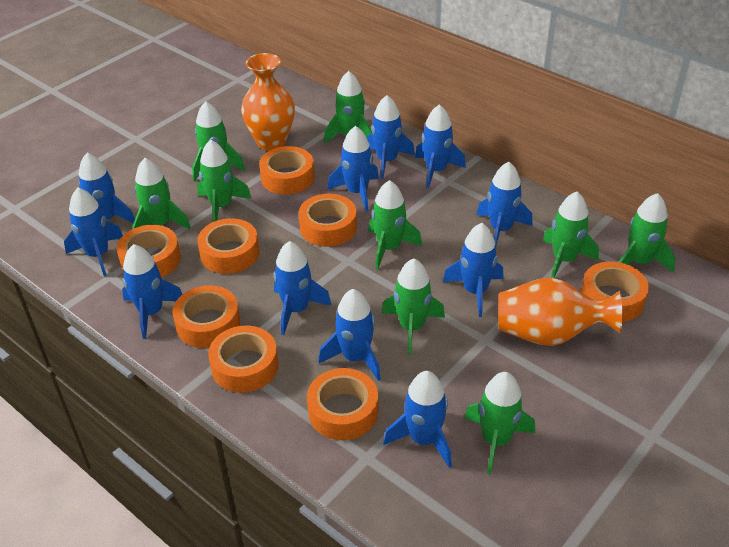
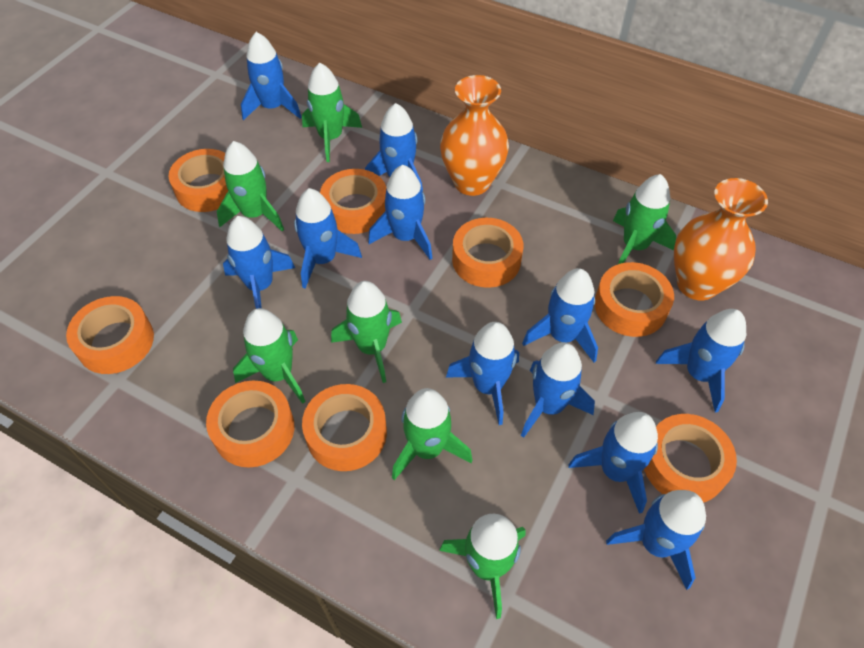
green rocket: 9 -> 7

